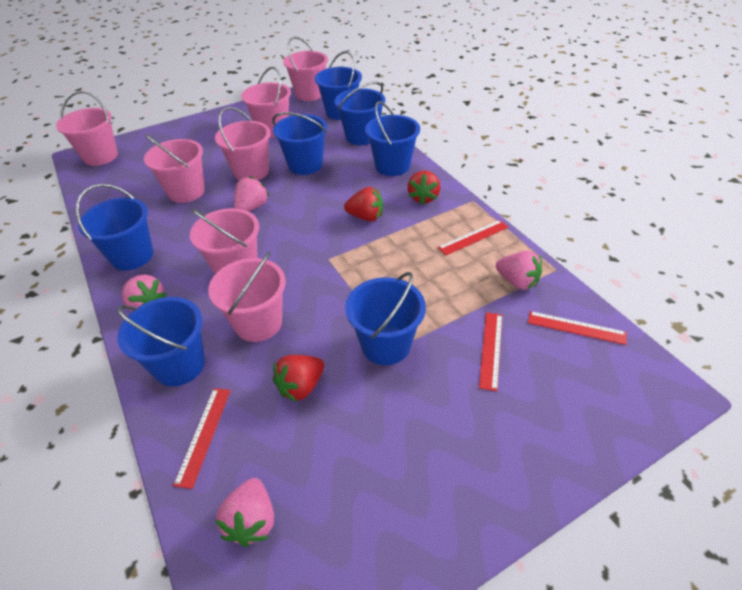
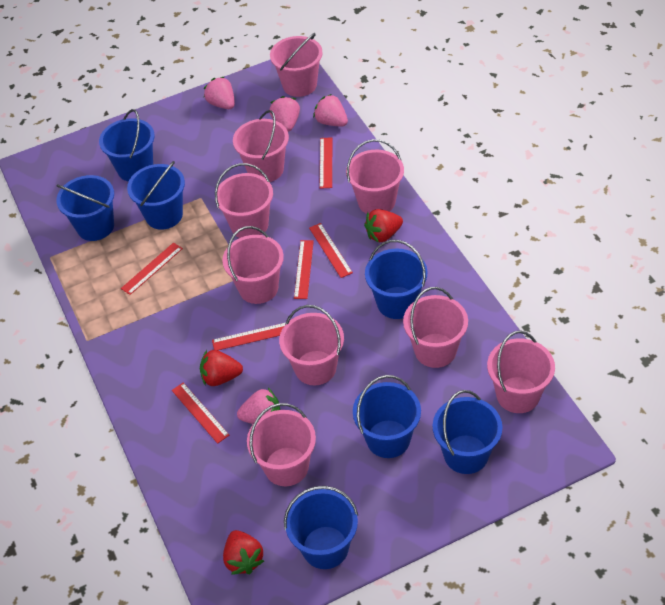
pink bucket: 7 -> 9
red ruler: 4 -> 6

